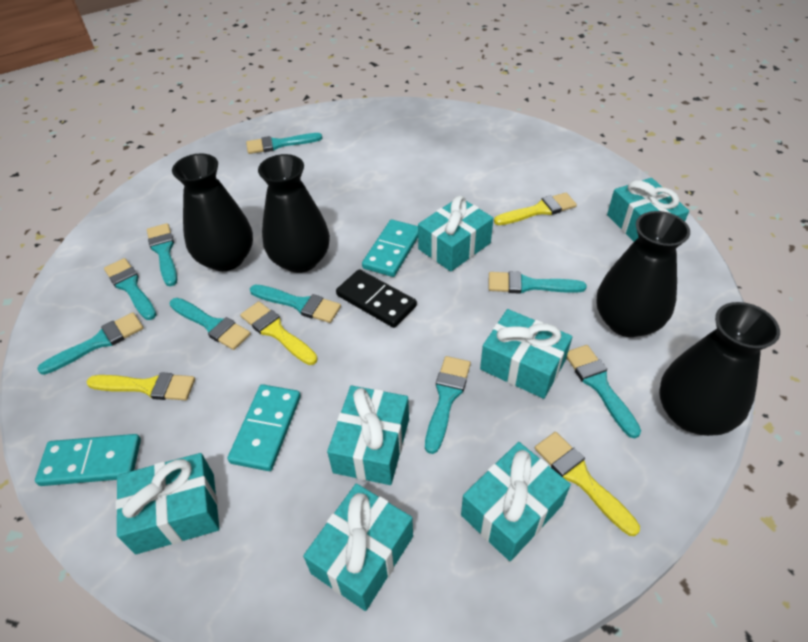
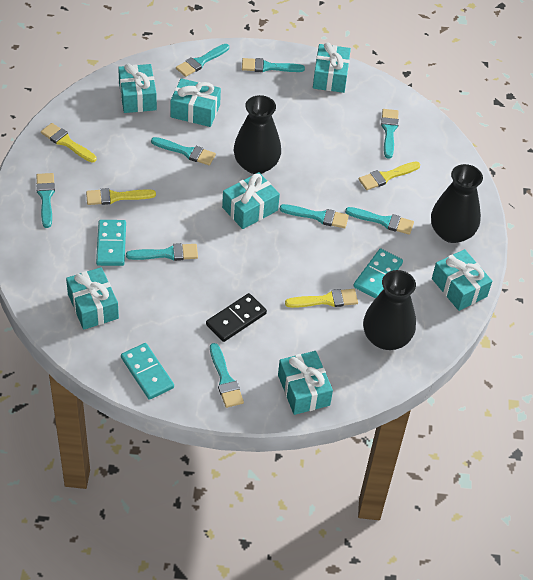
black vase: 4 -> 3

